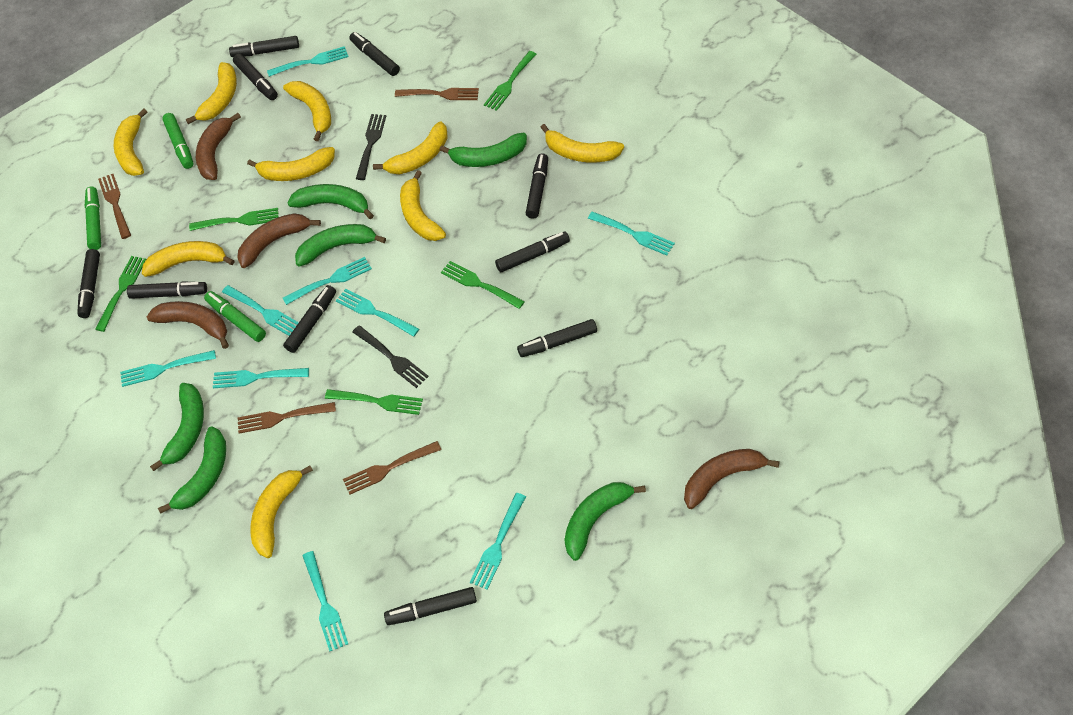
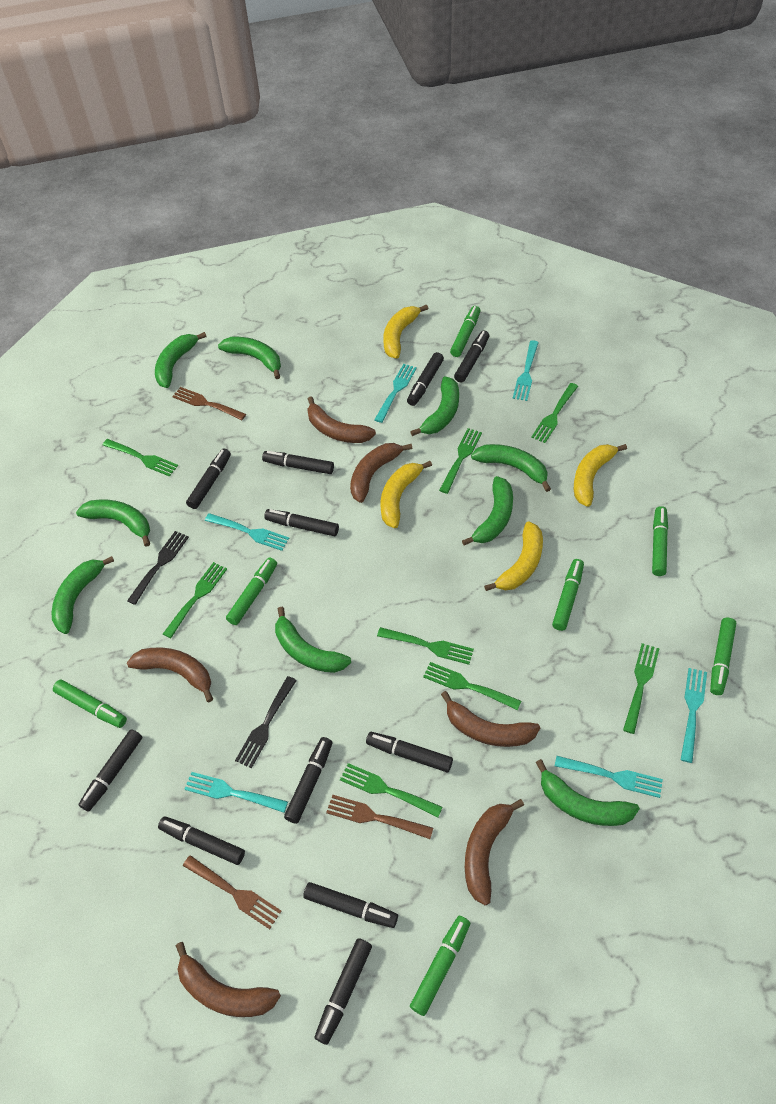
black marker: 10 -> 11
brown banana: 4 -> 6
brown fork: 4 -> 3
green banana: 6 -> 9
green fork: 5 -> 8
green marker: 3 -> 7
turquoise fork: 9 -> 6
yellow banana: 9 -> 4

